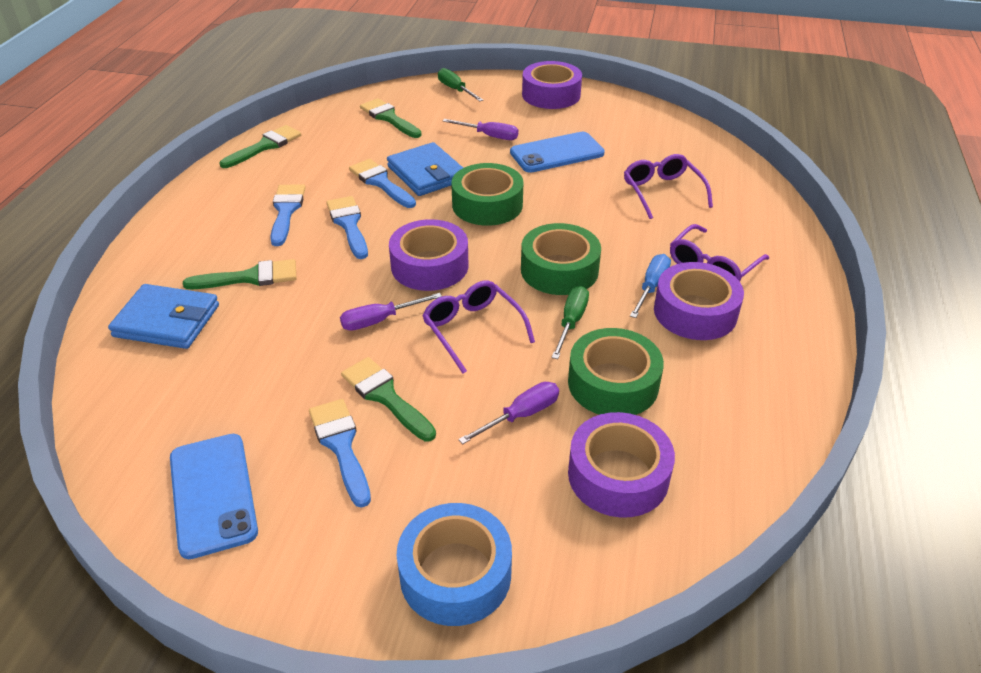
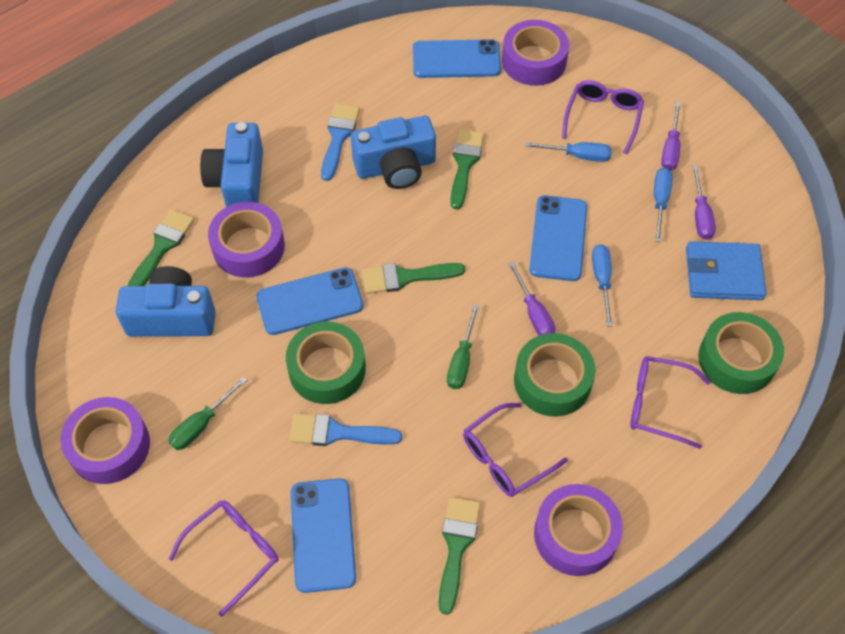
blue brush: 4 -> 2
blue camera: 0 -> 3
blue phone: 2 -> 4
blue screwdriver: 1 -> 3
blue tape: 1 -> 0
blue wallet: 2 -> 1
purple glasses: 3 -> 4

